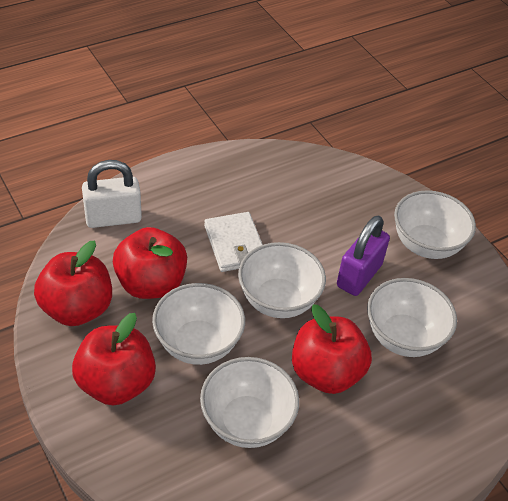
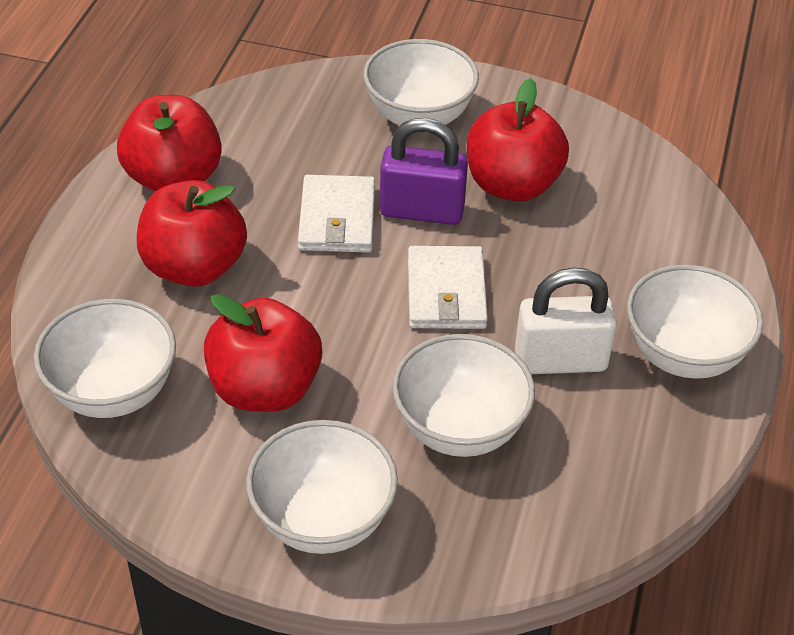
white wallet: 1 -> 2

